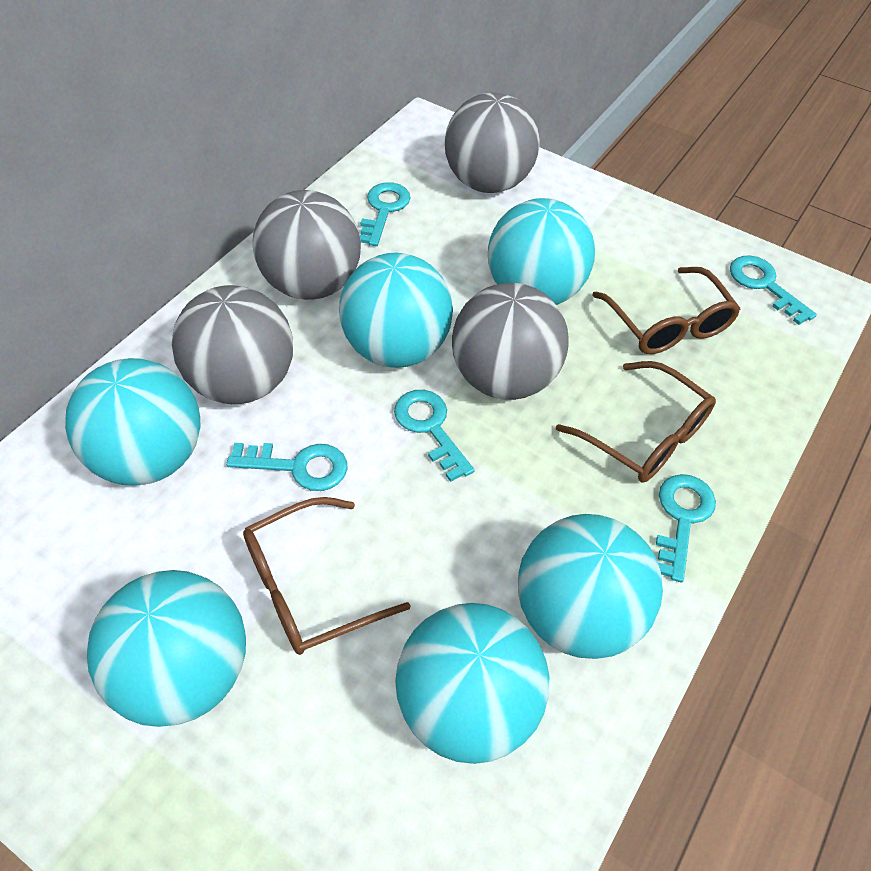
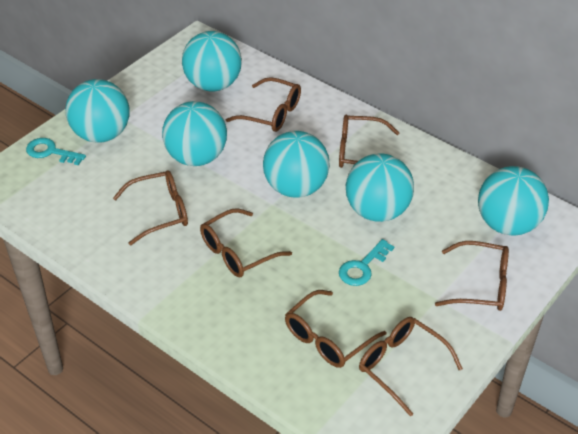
brown glasses: 3 -> 7
grey ball: 4 -> 0
turquoise key: 5 -> 2

